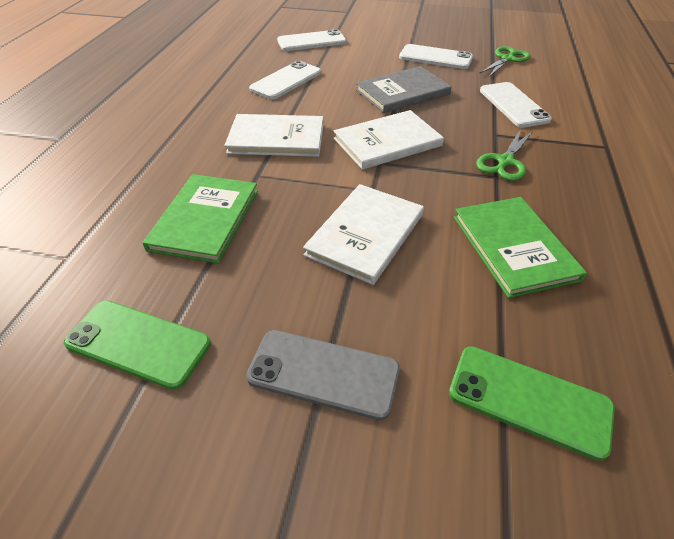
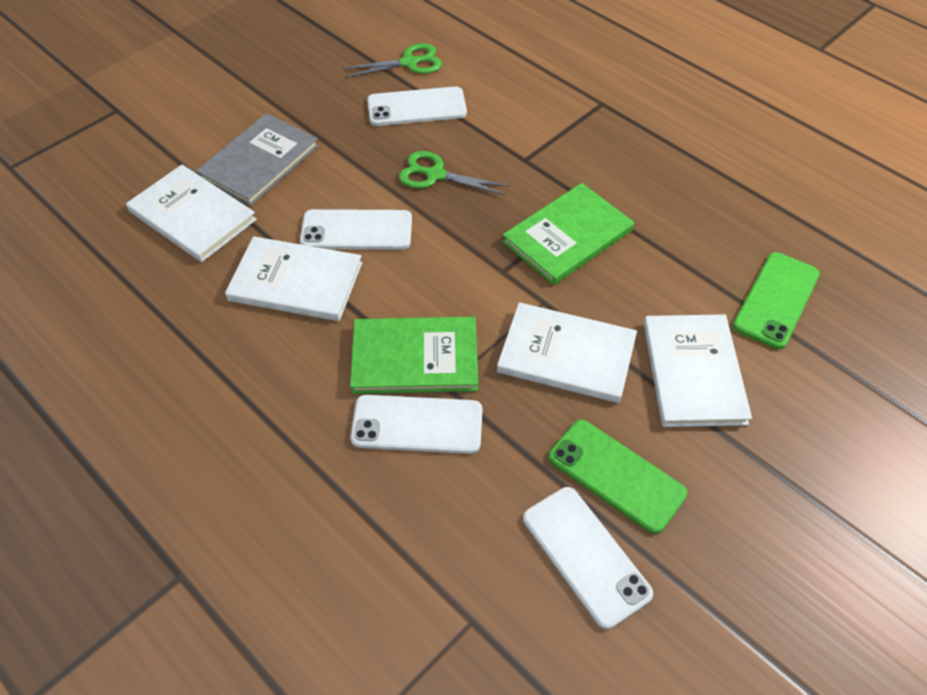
grey phone: 1 -> 0
white book: 3 -> 4

